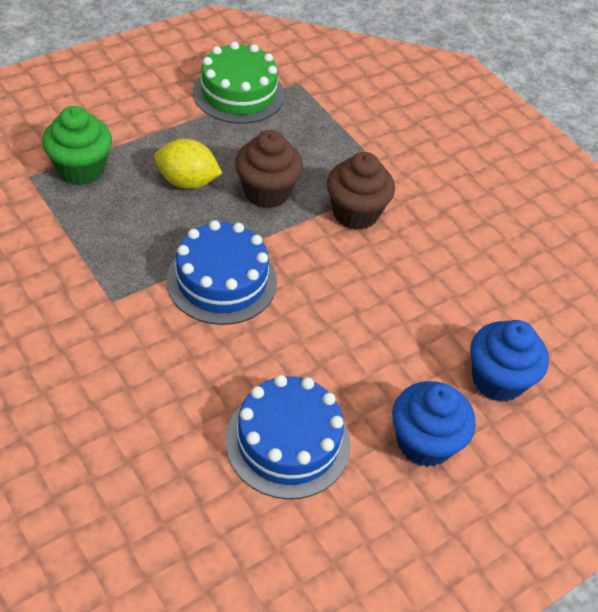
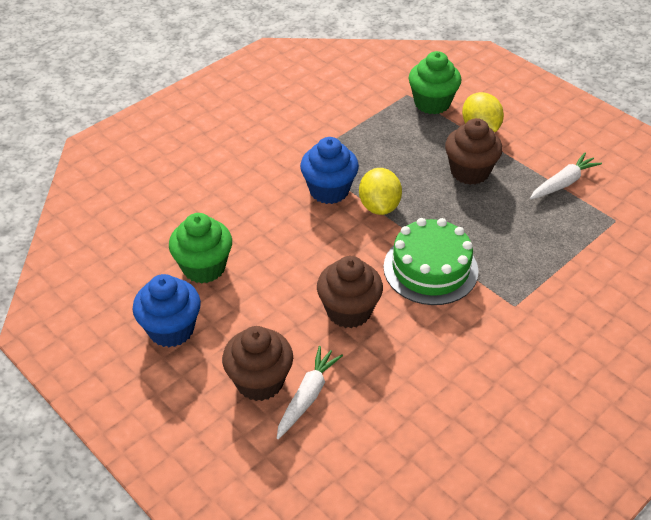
blue cake: 2 -> 0
brown cupcake: 2 -> 3
green cupcake: 1 -> 2
white carrot: 0 -> 2
yellow lemon: 1 -> 2

